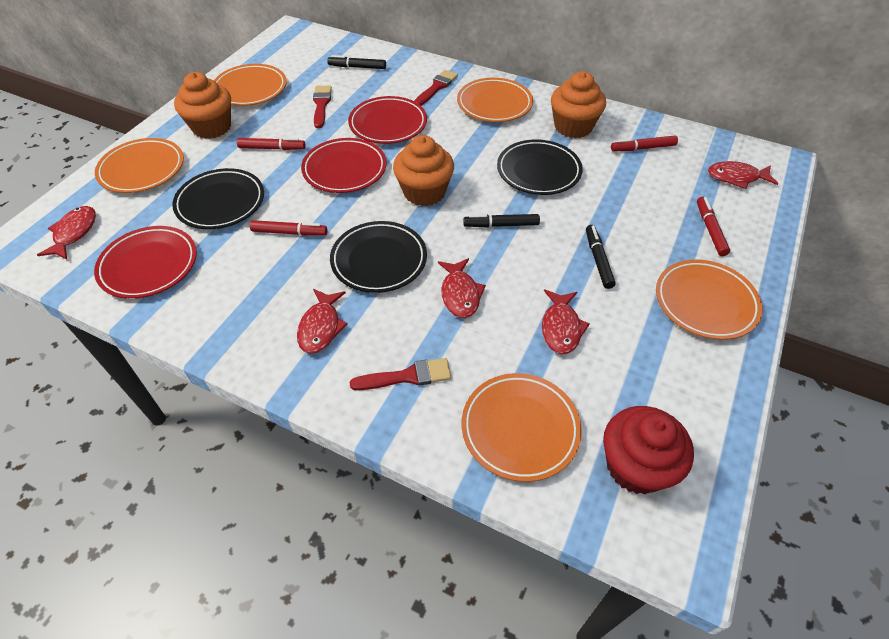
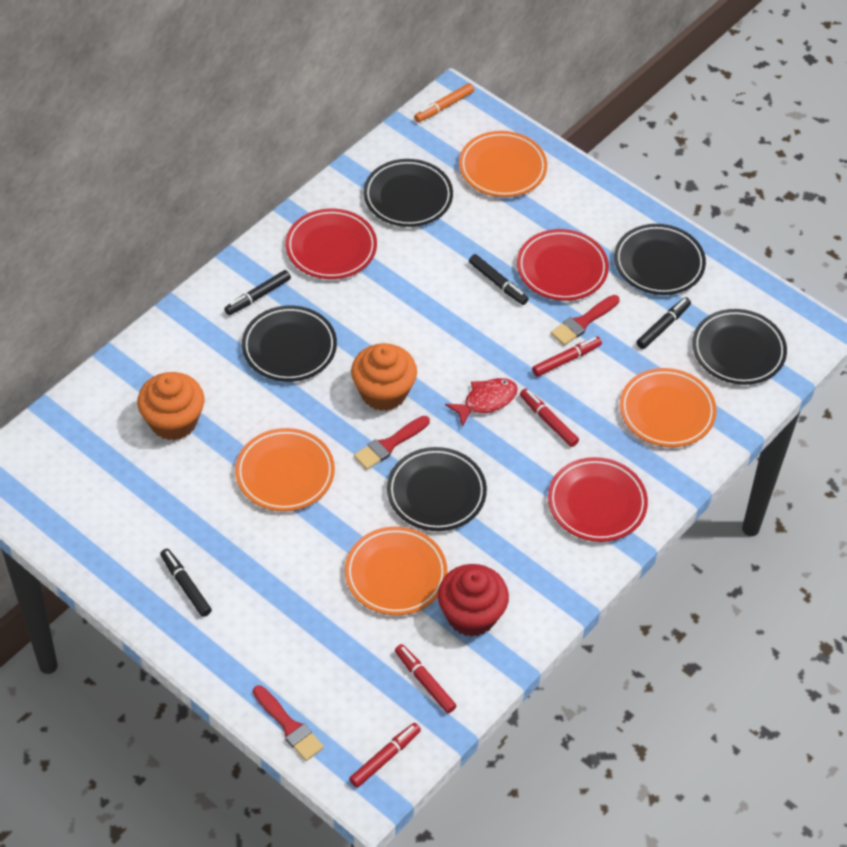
black marker: 3 -> 4
black plate: 3 -> 5
orange cupcake: 3 -> 2
orange marker: 0 -> 1
orange plate: 5 -> 4
red fish: 5 -> 1

